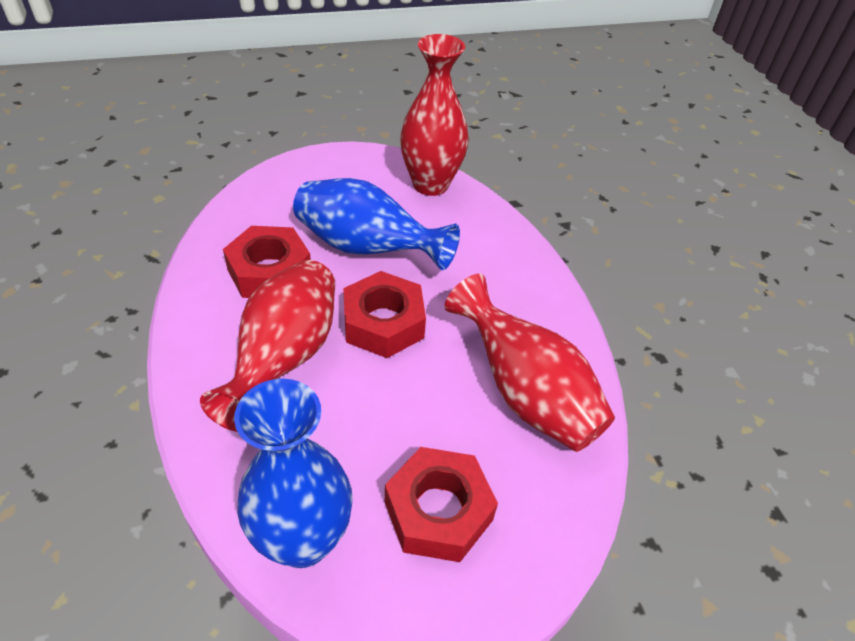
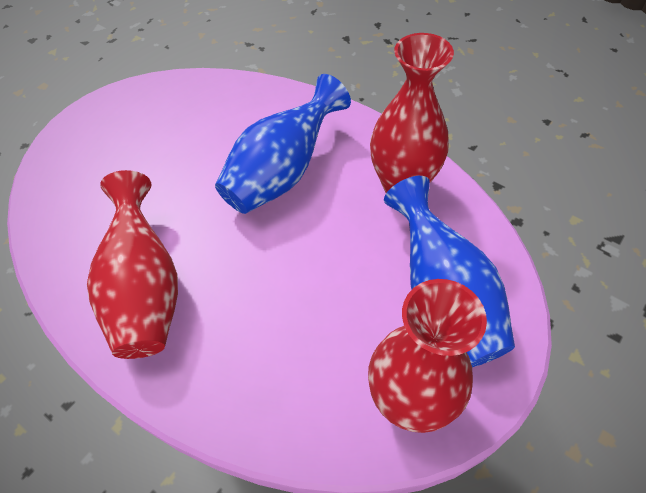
red nut: 3 -> 0

